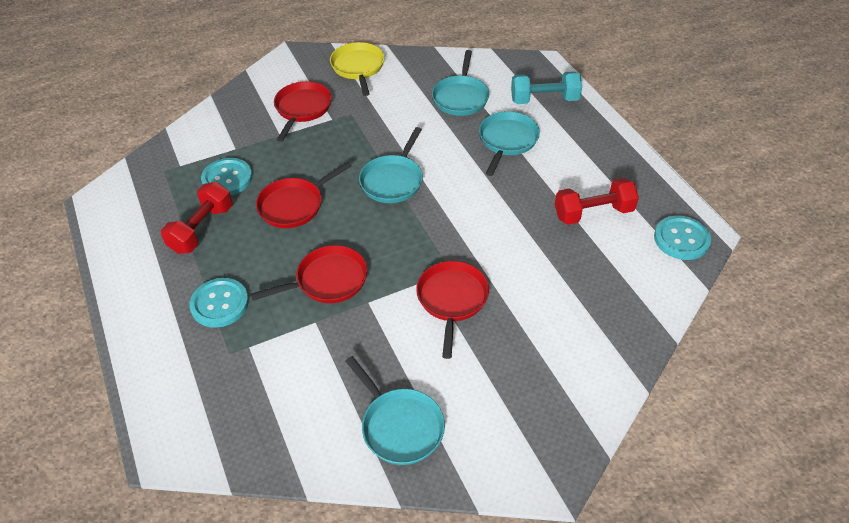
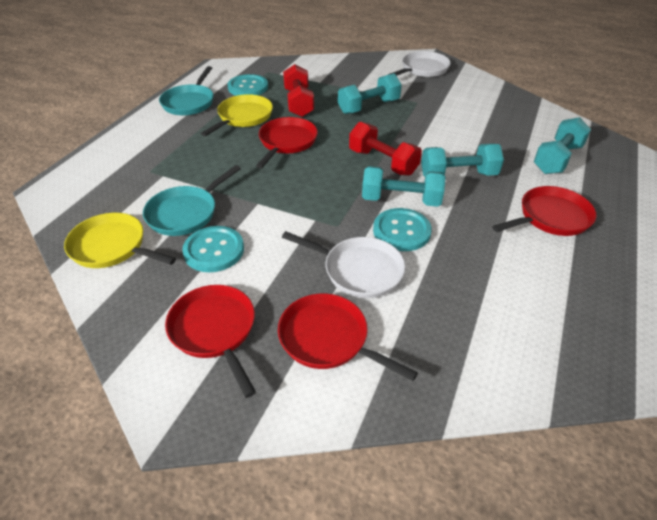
turquoise dumbbell: 1 -> 4
turquoise pan: 4 -> 2
white pan: 0 -> 2
yellow pan: 1 -> 2

